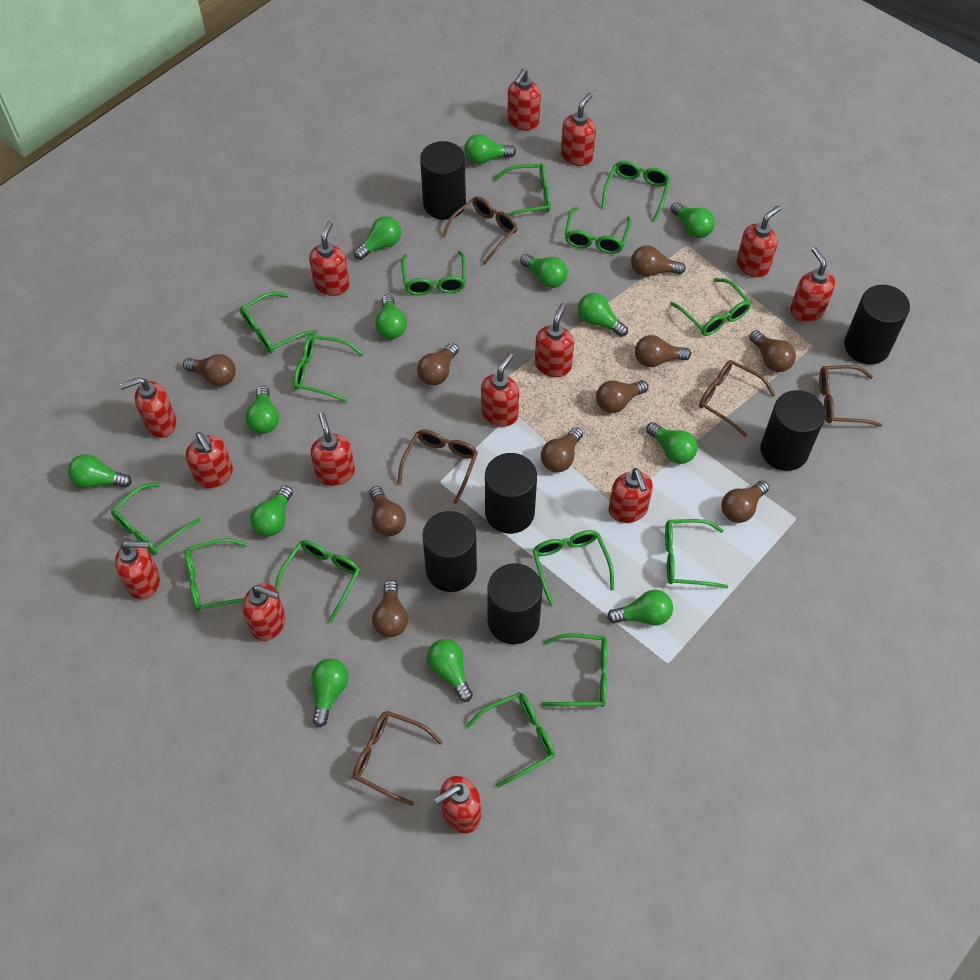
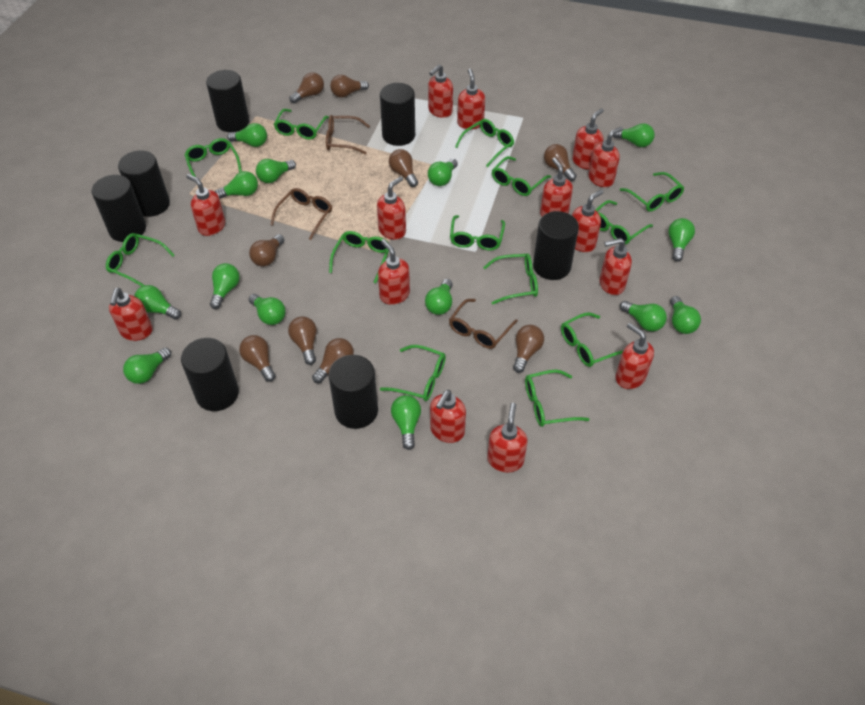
black cylinder: 6 -> 7
brown glasses: 5 -> 3
brown light bulb: 10 -> 9
green glasses: 14 -> 13
green light bulb: 13 -> 14

